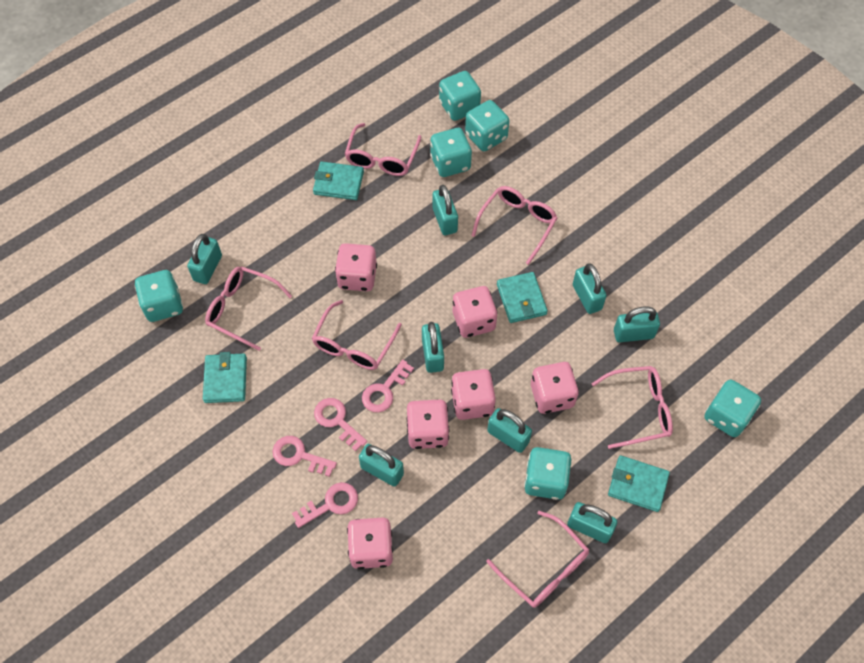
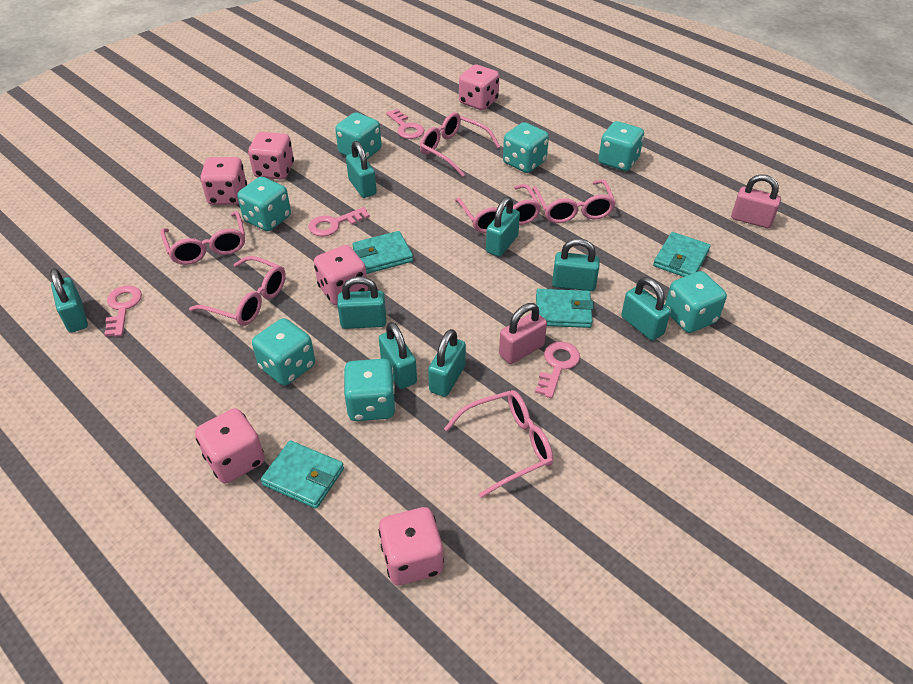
pink padlock: 0 -> 2
turquoise dice: 6 -> 7

